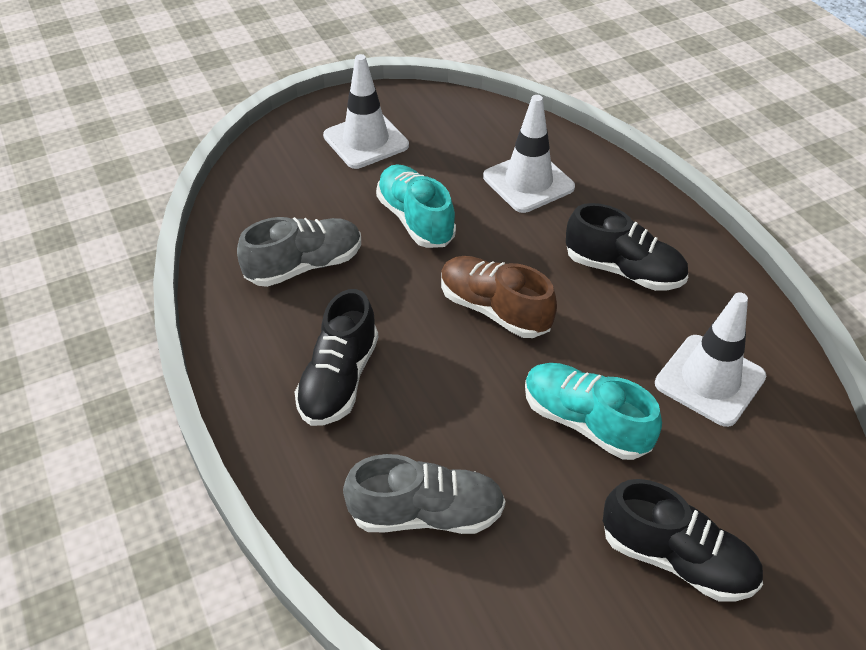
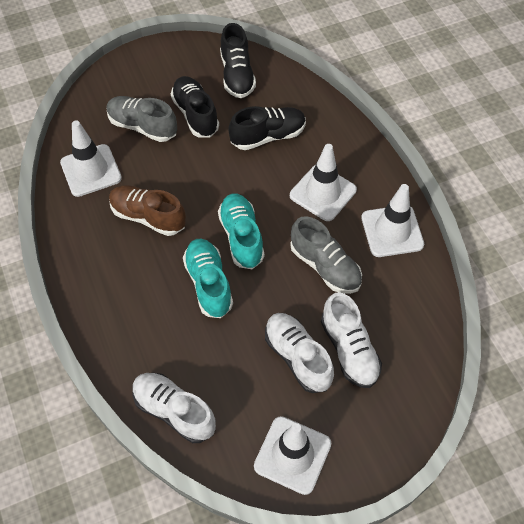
white shoe: 0 -> 3
white traffic cone: 3 -> 4

